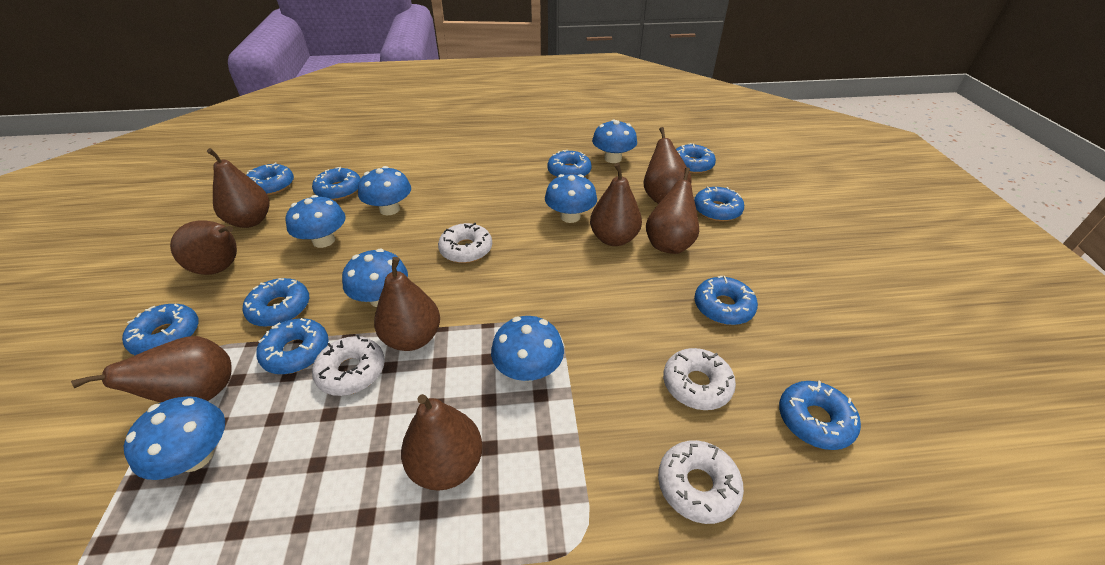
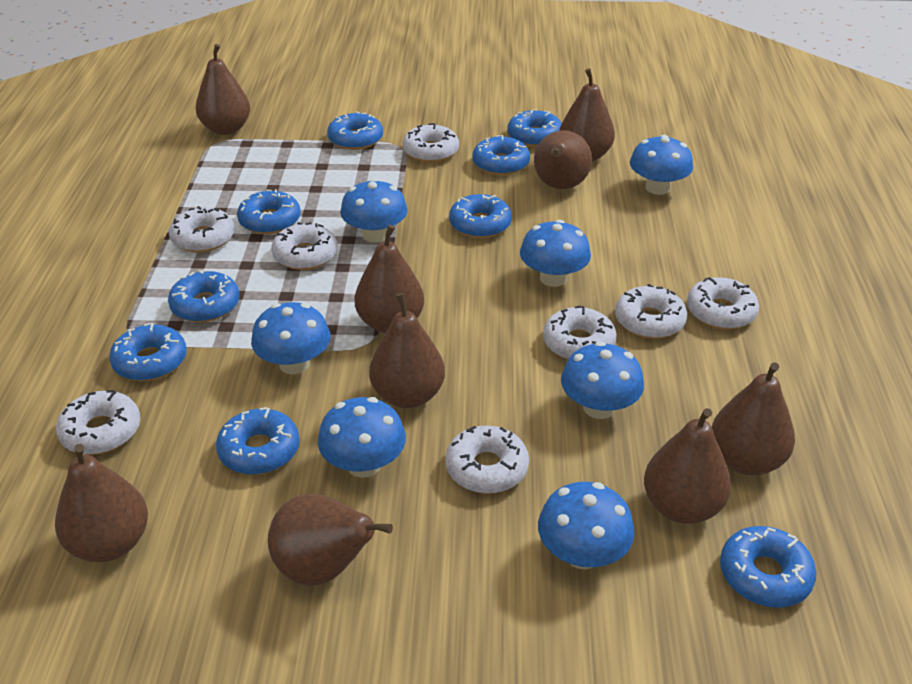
blue donut: 10 -> 9
brown pear: 8 -> 9
white donut: 4 -> 8

